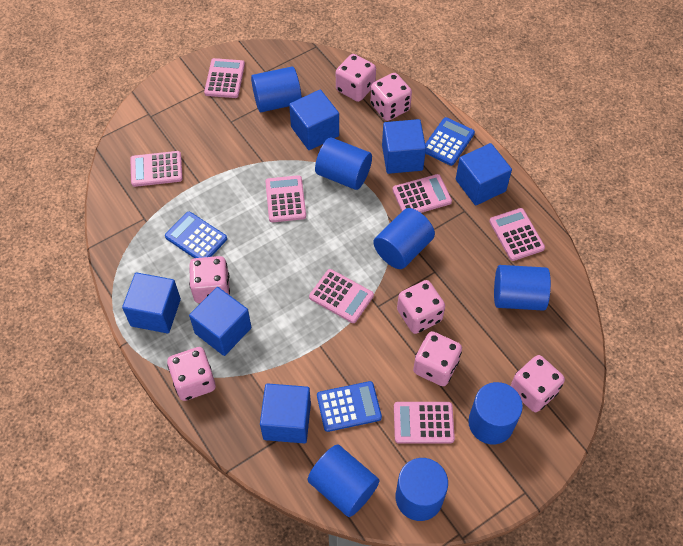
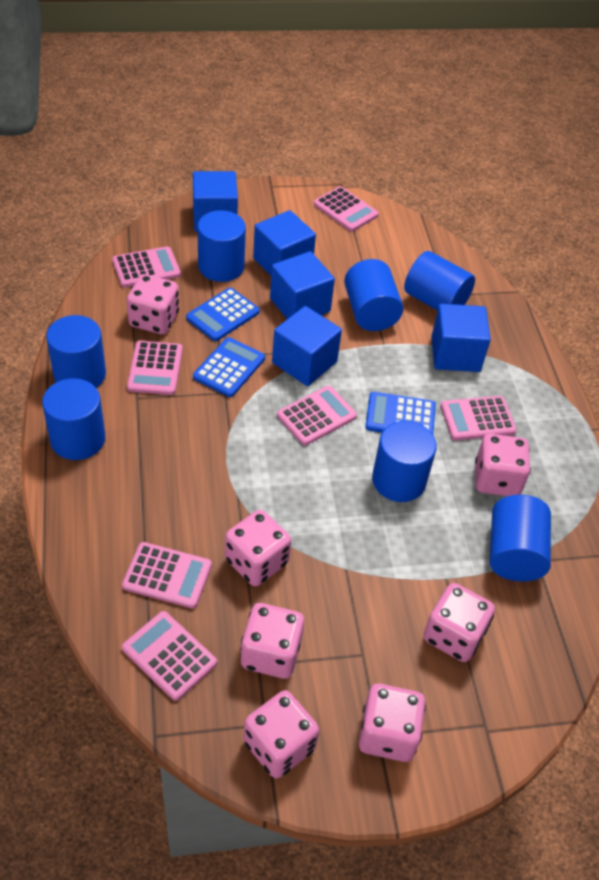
blue cube: 6 -> 5

